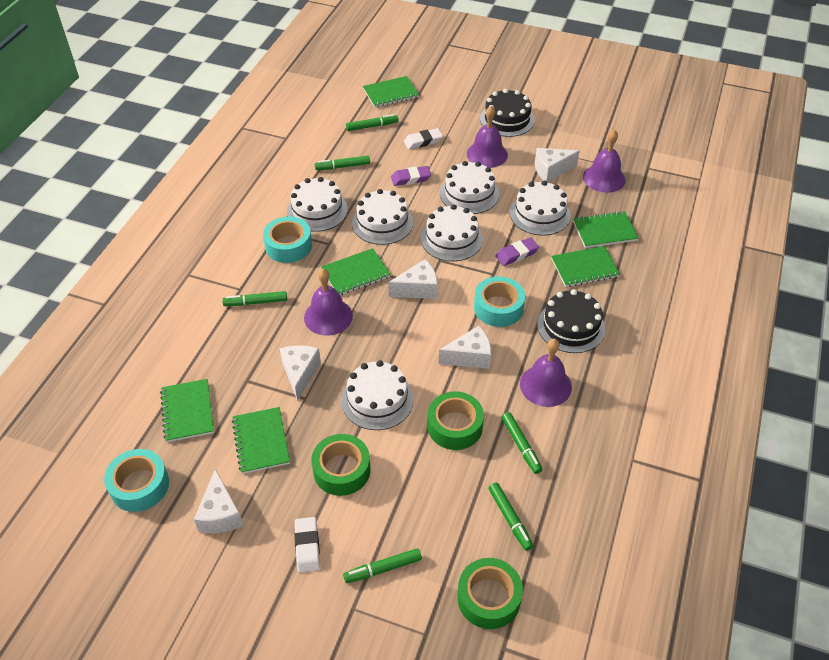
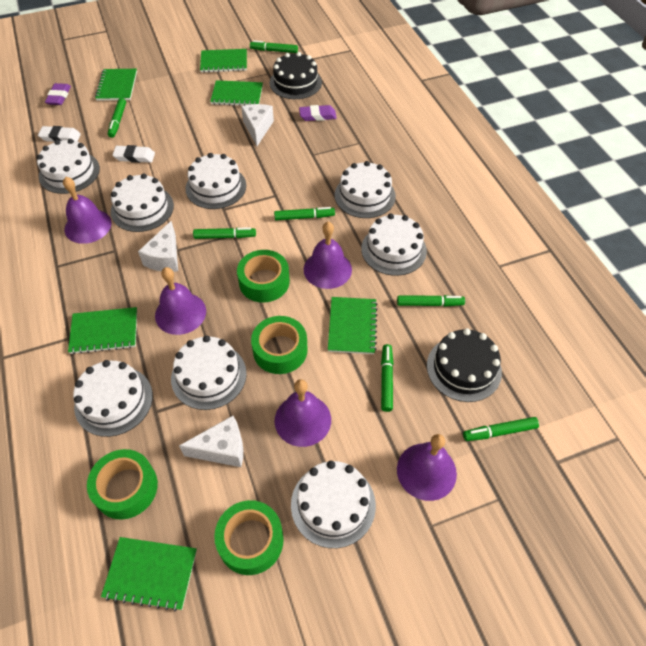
green marker: 6 -> 7
green tape: 3 -> 4
purple bell: 4 -> 5
turquoise tape: 3 -> 0
white cake: 6 -> 8
white cheese: 5 -> 3

